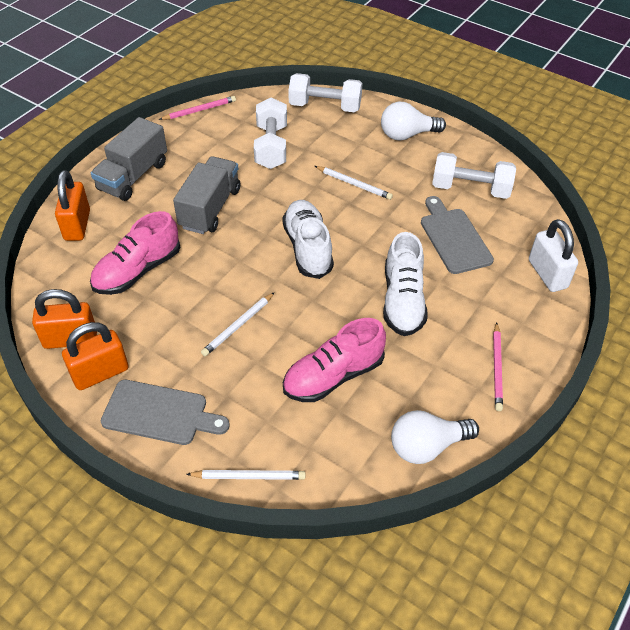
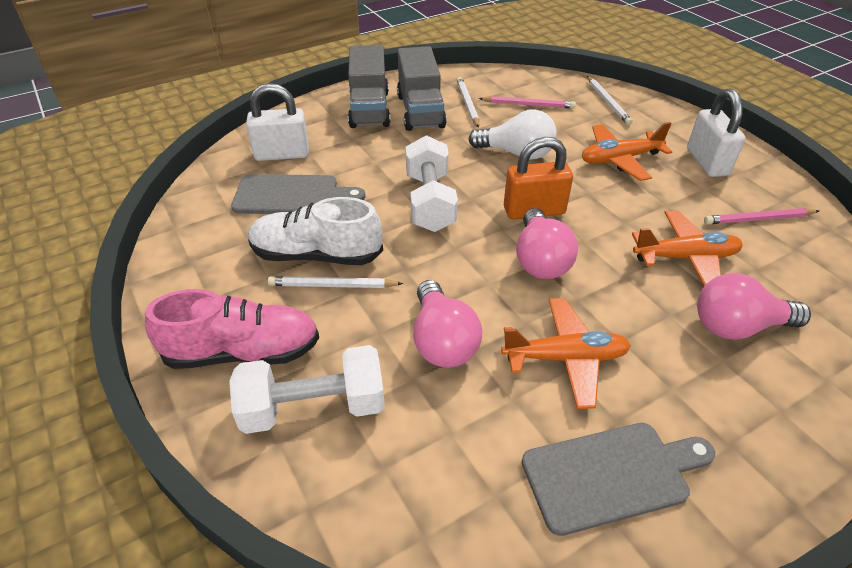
orange padlock: 3 -> 1
orange plane: 0 -> 3
pink light bulb: 0 -> 3
pink shoe: 2 -> 1
white dumbbell: 3 -> 2
white light bulb: 2 -> 1
white padlock: 1 -> 2
white shoe: 2 -> 1

